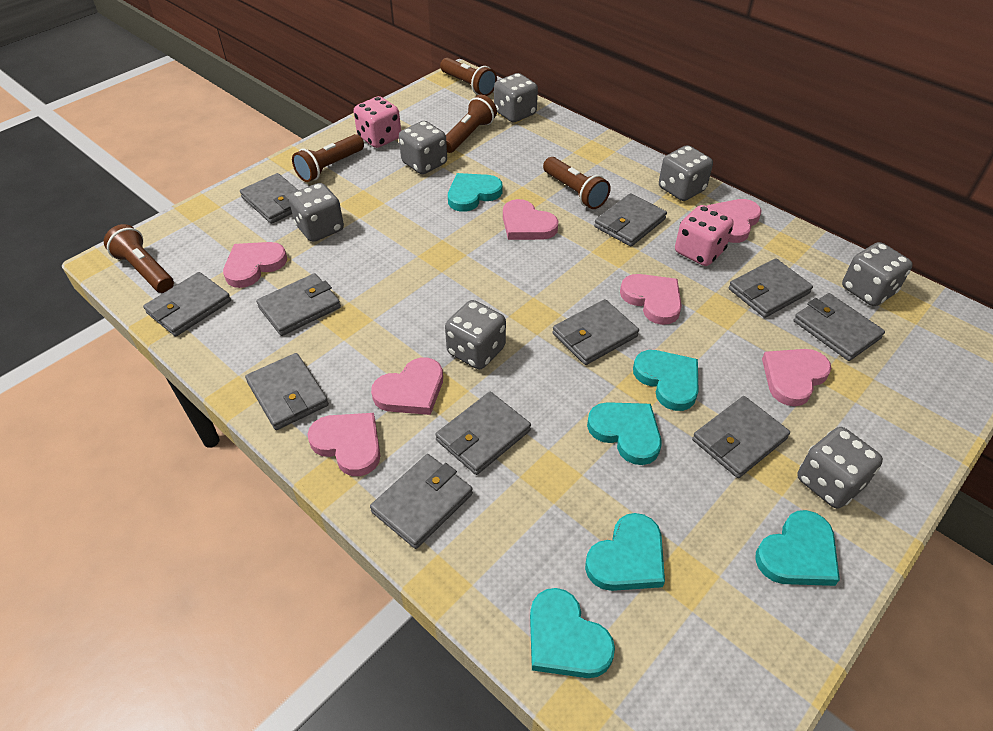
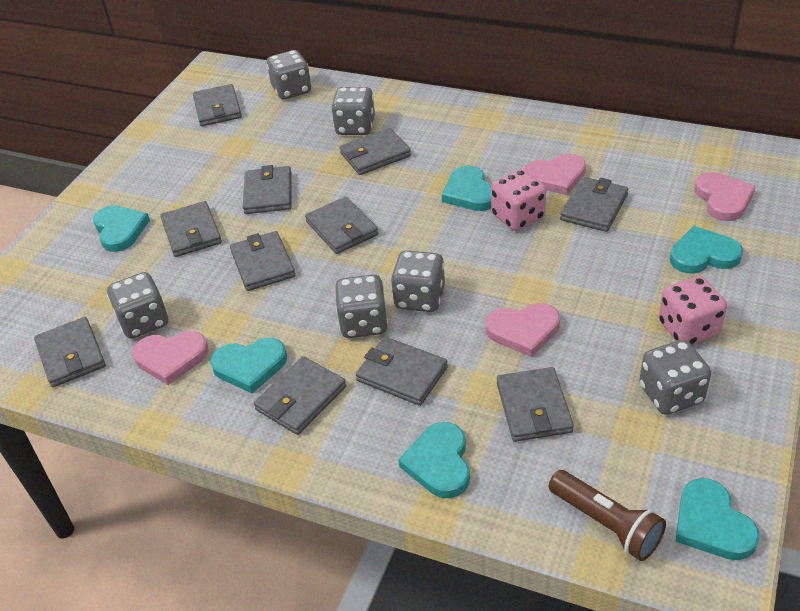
brown flashlight: 5 -> 1
grey dice: 7 -> 6
pink heart: 7 -> 4

